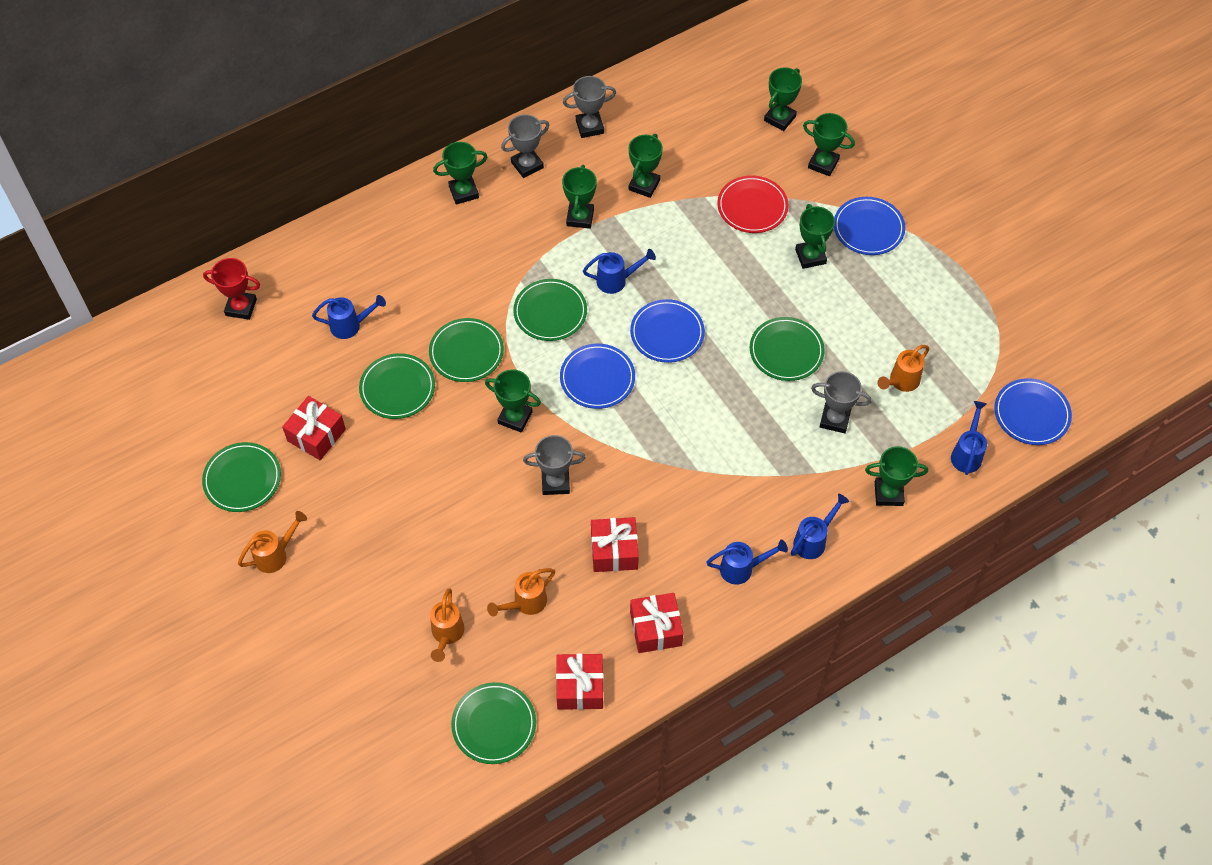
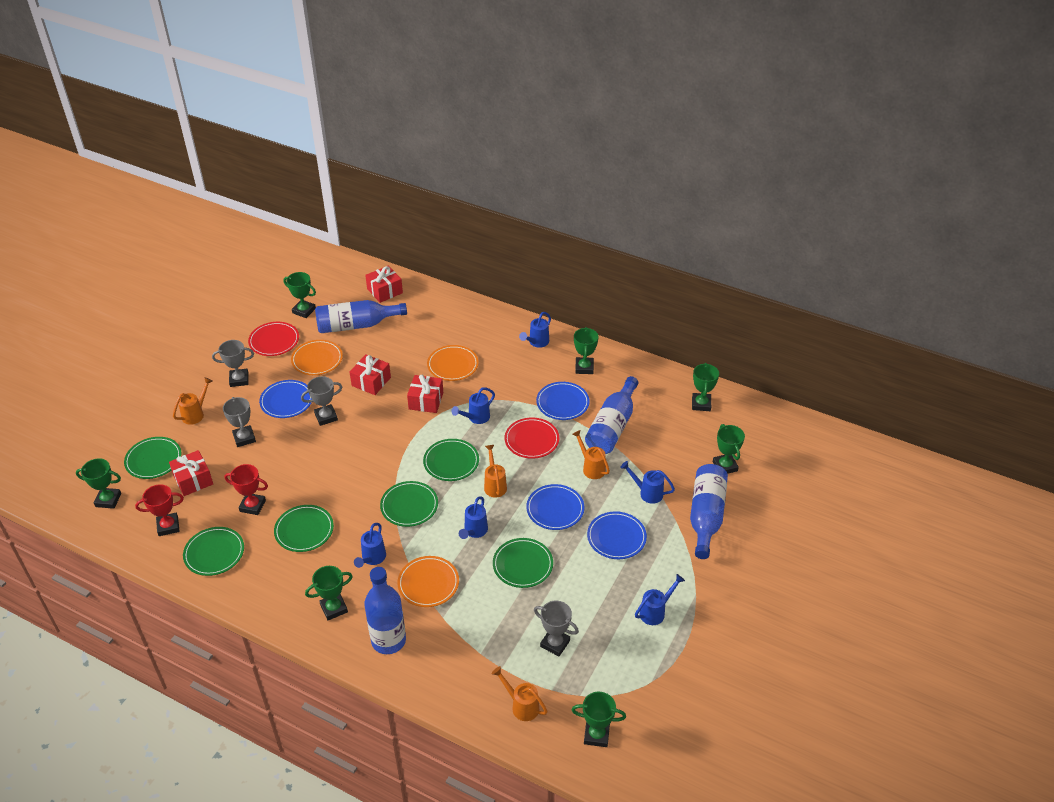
blue bottle: 0 -> 4
blue watering can: 5 -> 6
green trophy: 8 -> 7
orange plate: 0 -> 3
red plate: 1 -> 2
red trophy: 1 -> 2

